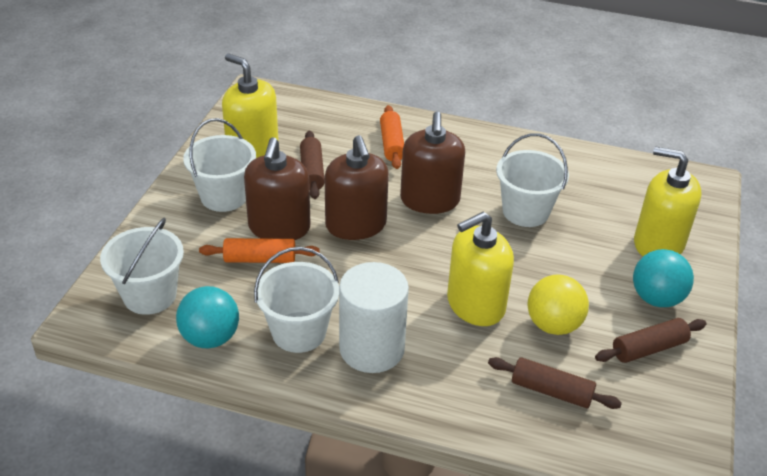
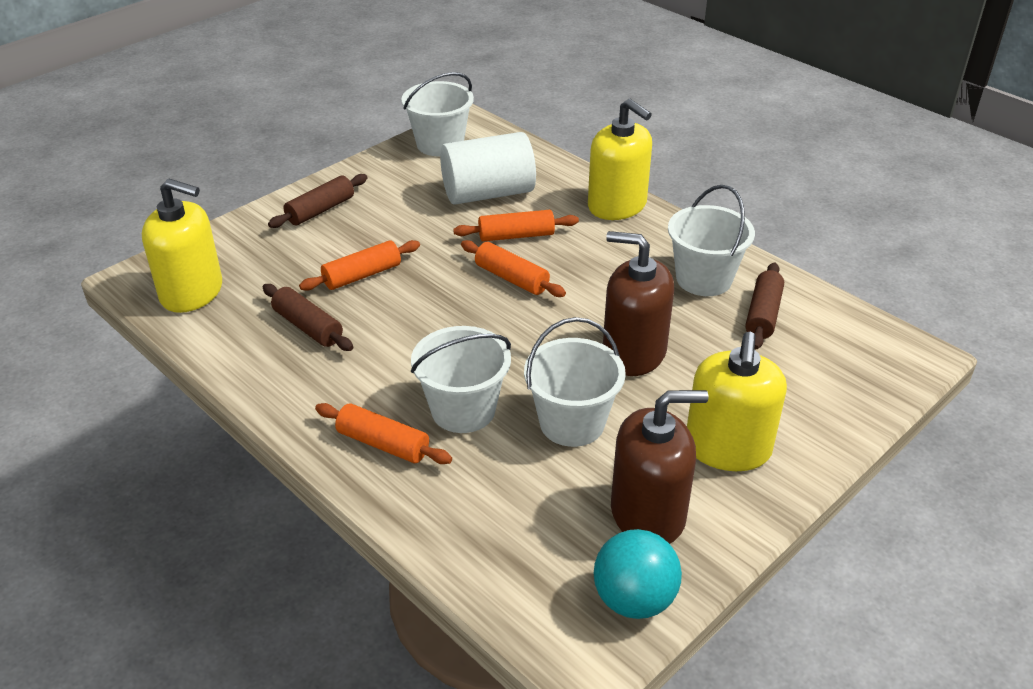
brown soap dispenser: 3 -> 2
orange rolling pin: 2 -> 4
turquoise ball: 2 -> 1
yellow ball: 1 -> 0

